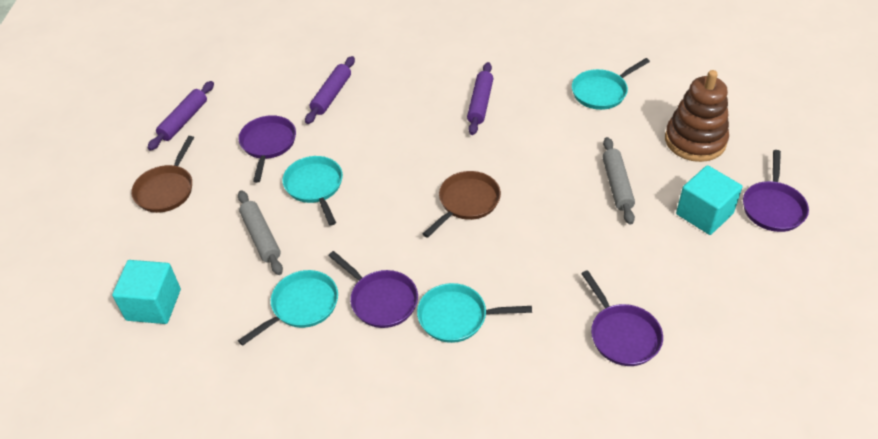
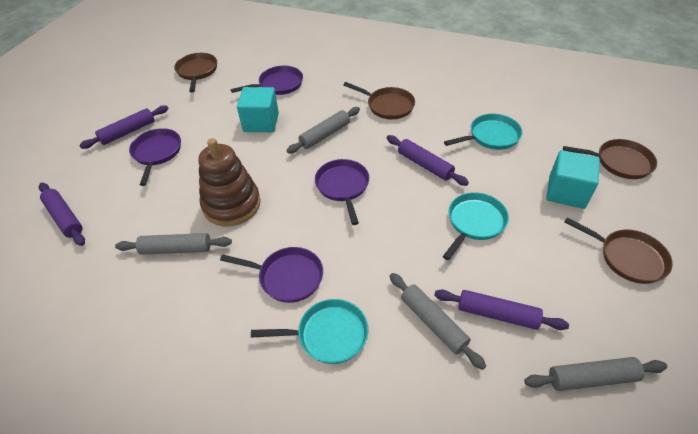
brown pan: 2 -> 4
grey rolling pin: 2 -> 4
purple rolling pin: 3 -> 4
turquoise pan: 4 -> 3

